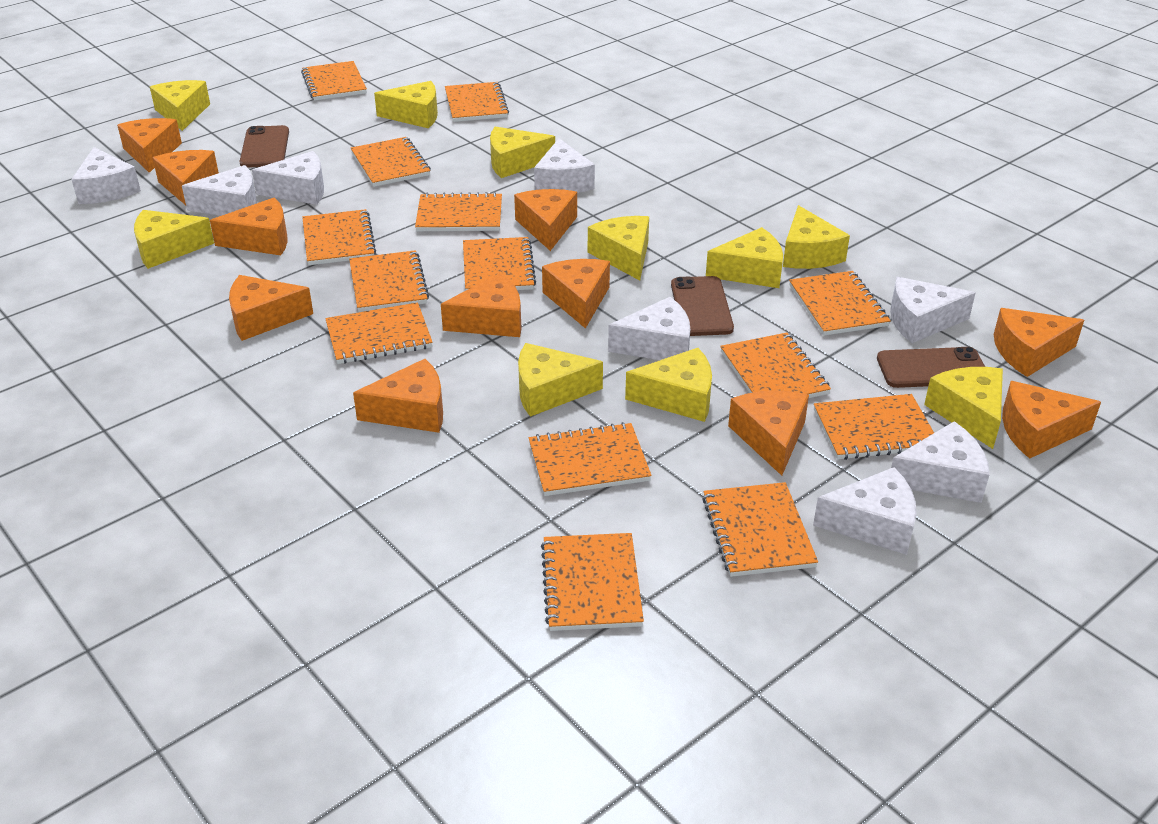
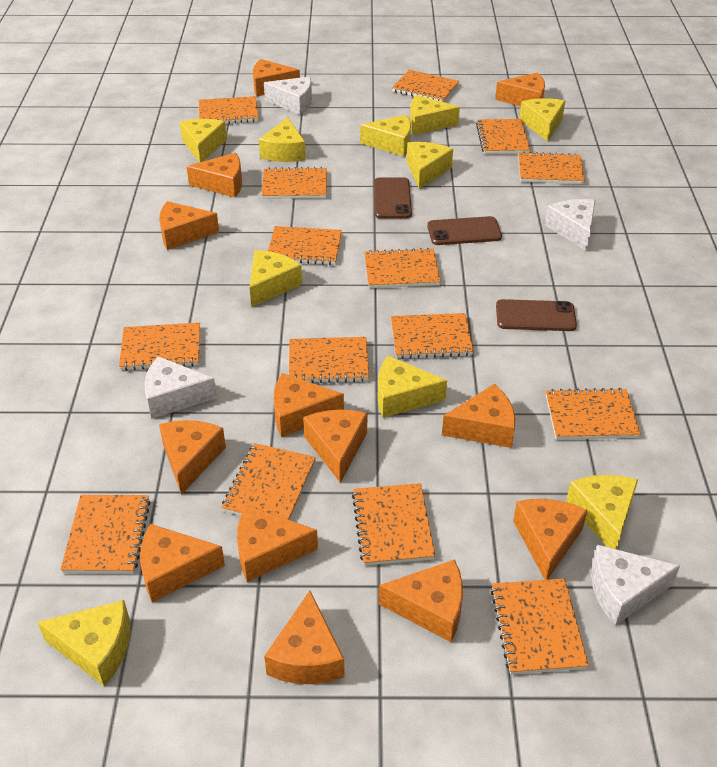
orange cheese: 11 -> 13
orange notebook: 14 -> 15
white cheese: 8 -> 4

